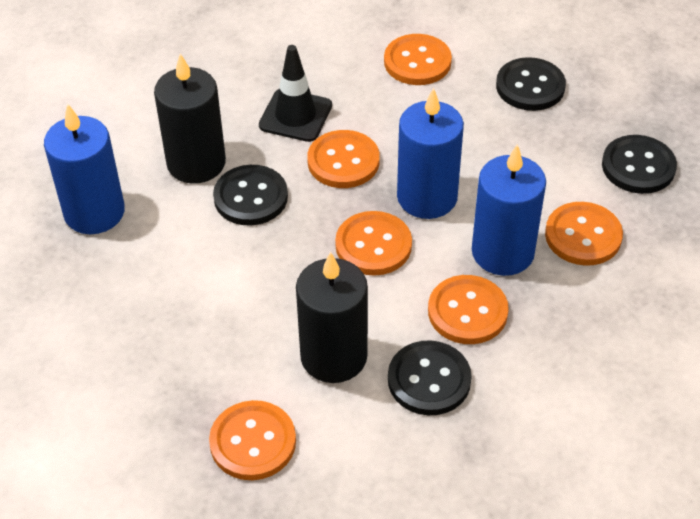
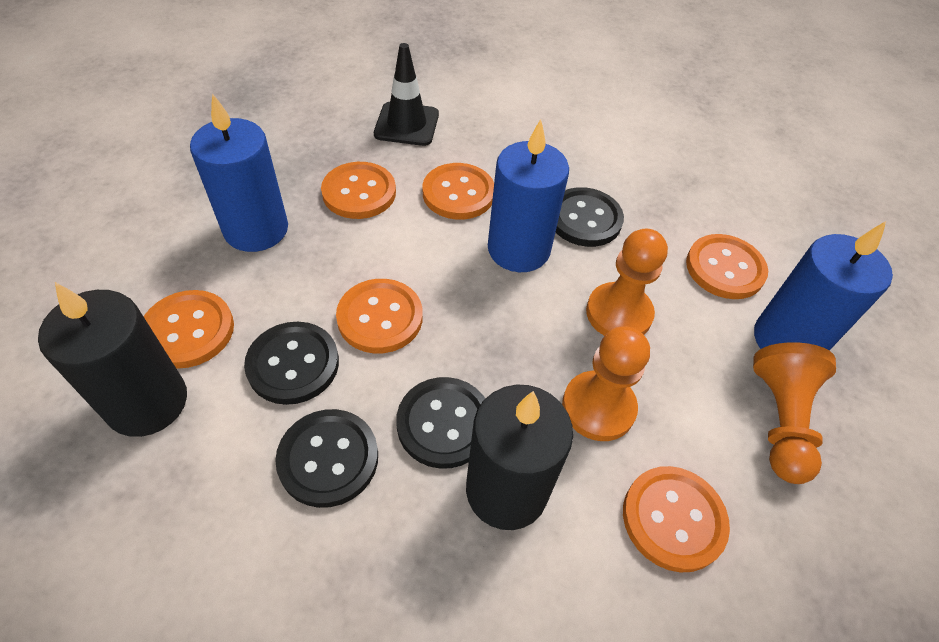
orange pawn: 0 -> 3

